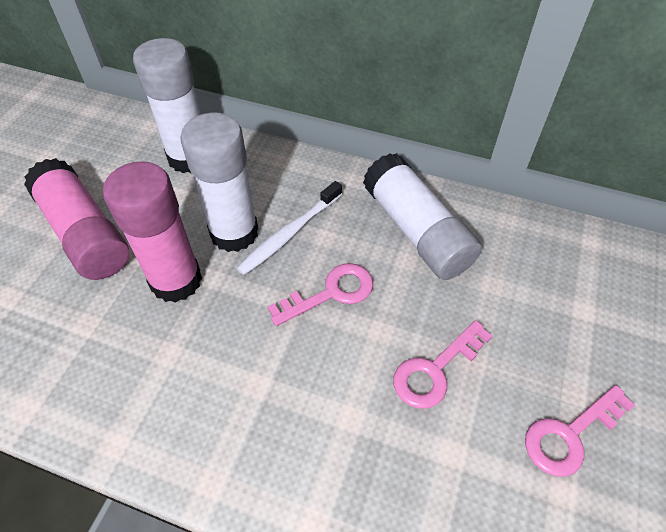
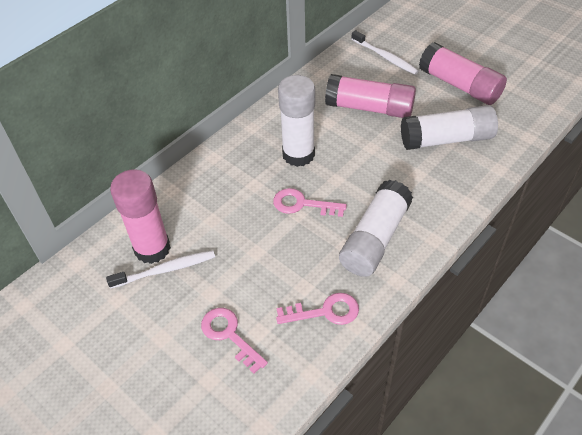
pink glue stick: 2 -> 3
white toothbrush: 1 -> 2

